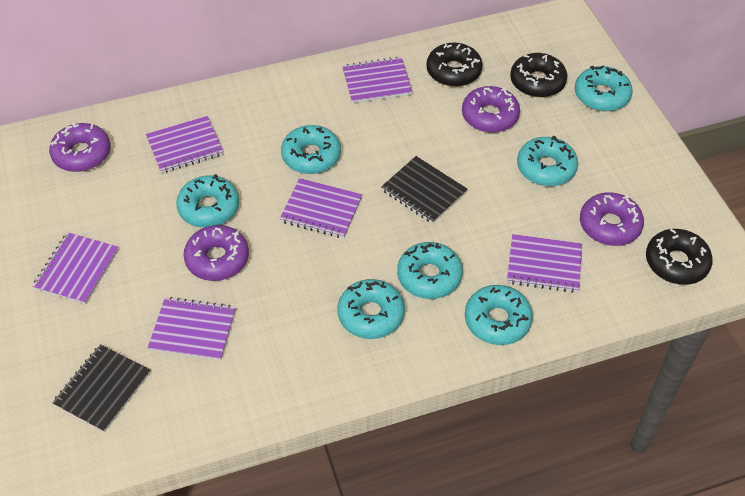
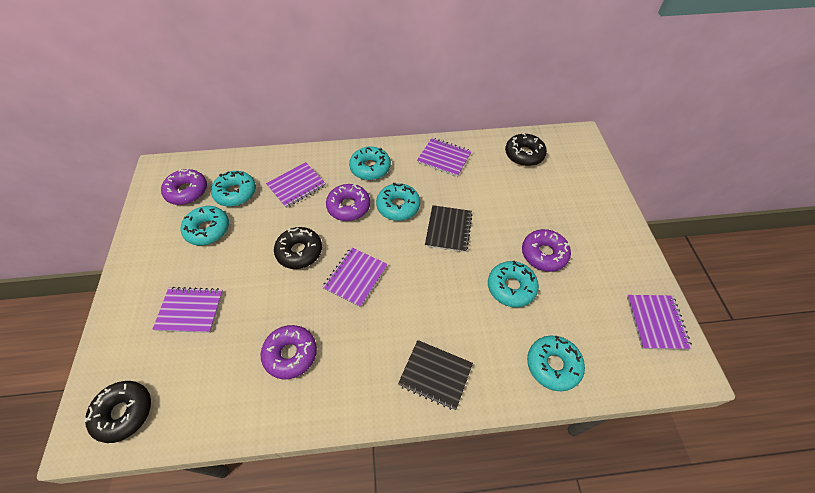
purple notebook: 6 -> 5
turquoise donut: 7 -> 6

